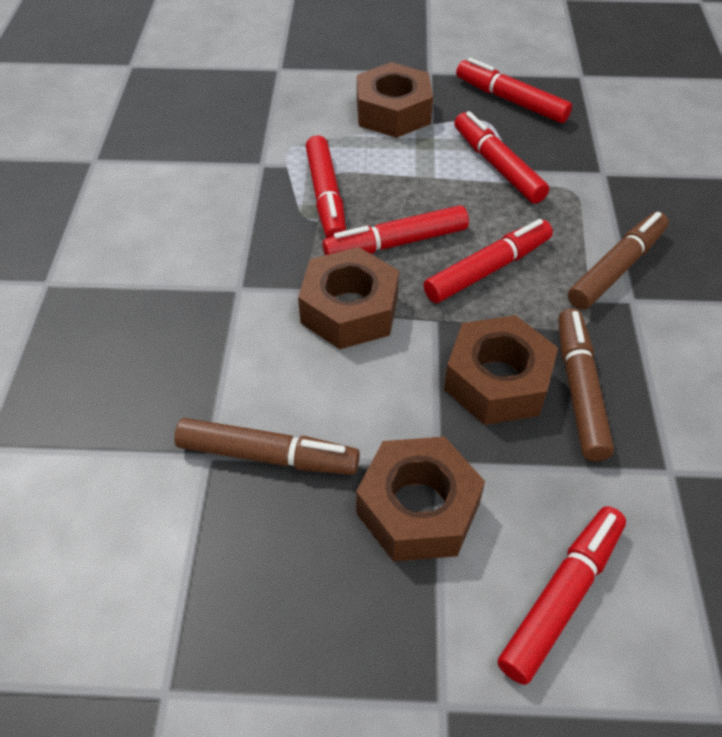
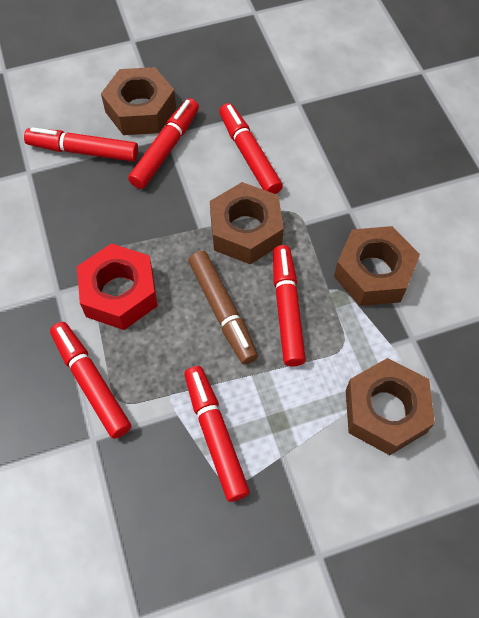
brown marker: 3 -> 1
red nut: 0 -> 1

